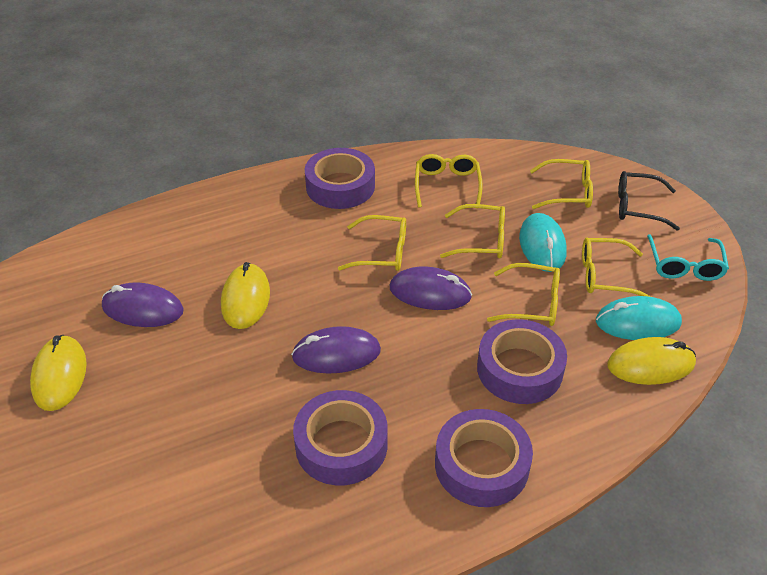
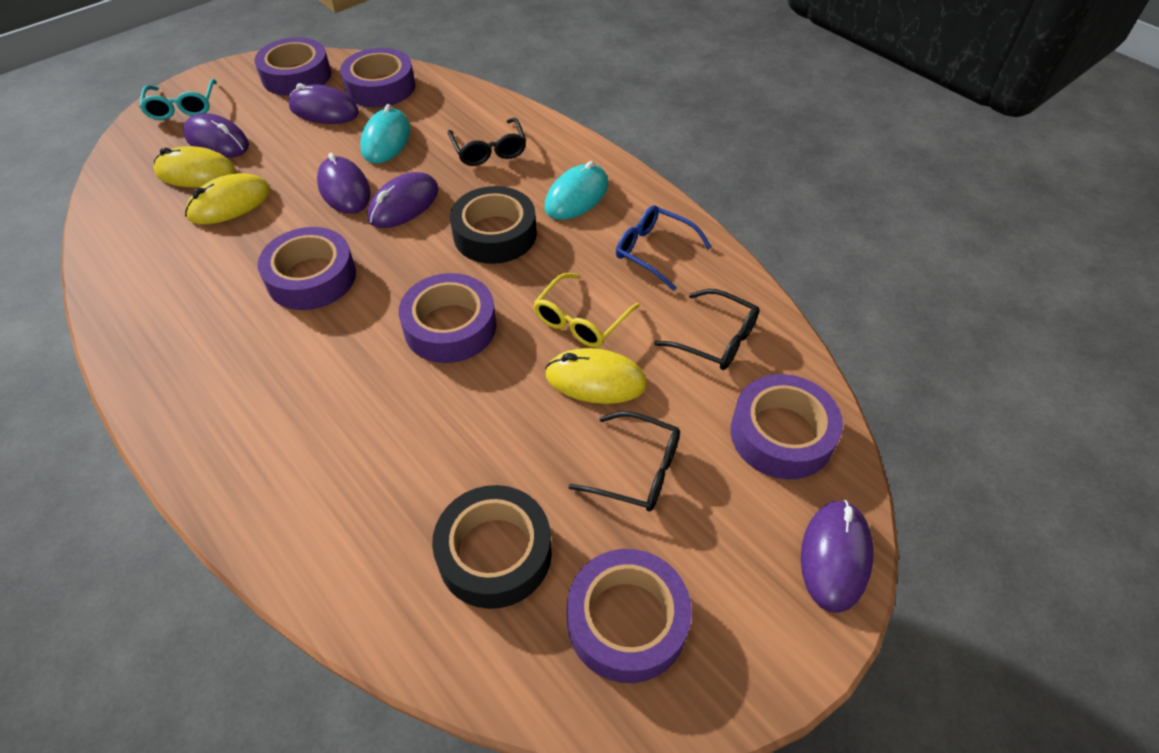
black glasses: 1 -> 3
black tape: 0 -> 2
blue glasses: 0 -> 1
purple mouse: 3 -> 5
purple tape: 4 -> 6
yellow glasses: 6 -> 1

